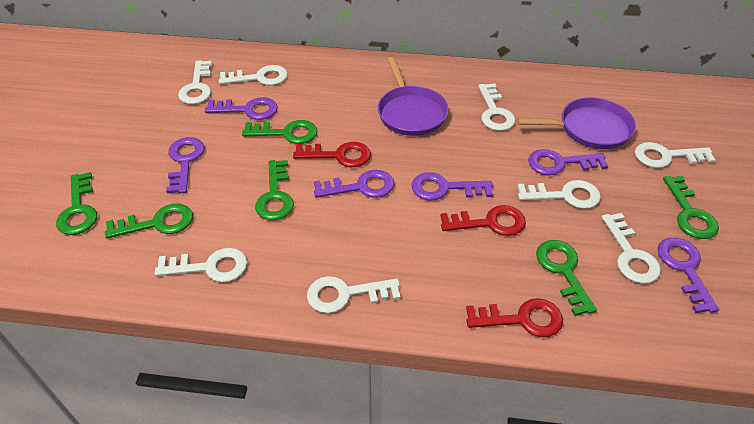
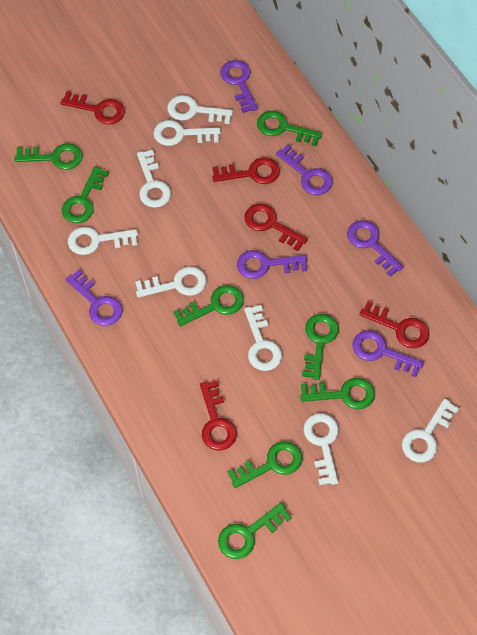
green key: 6 -> 8
purple pan: 2 -> 0
red key: 3 -> 5

